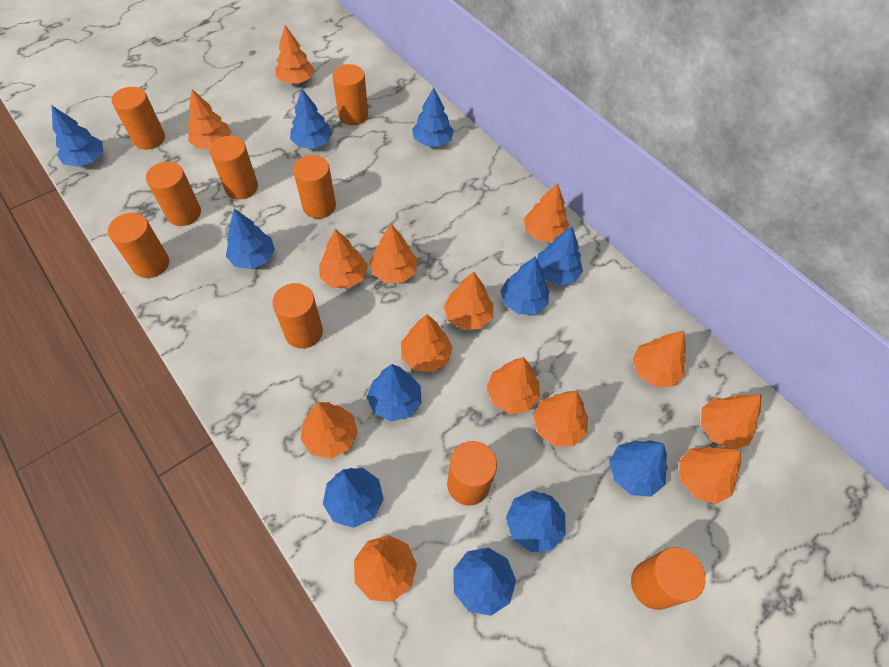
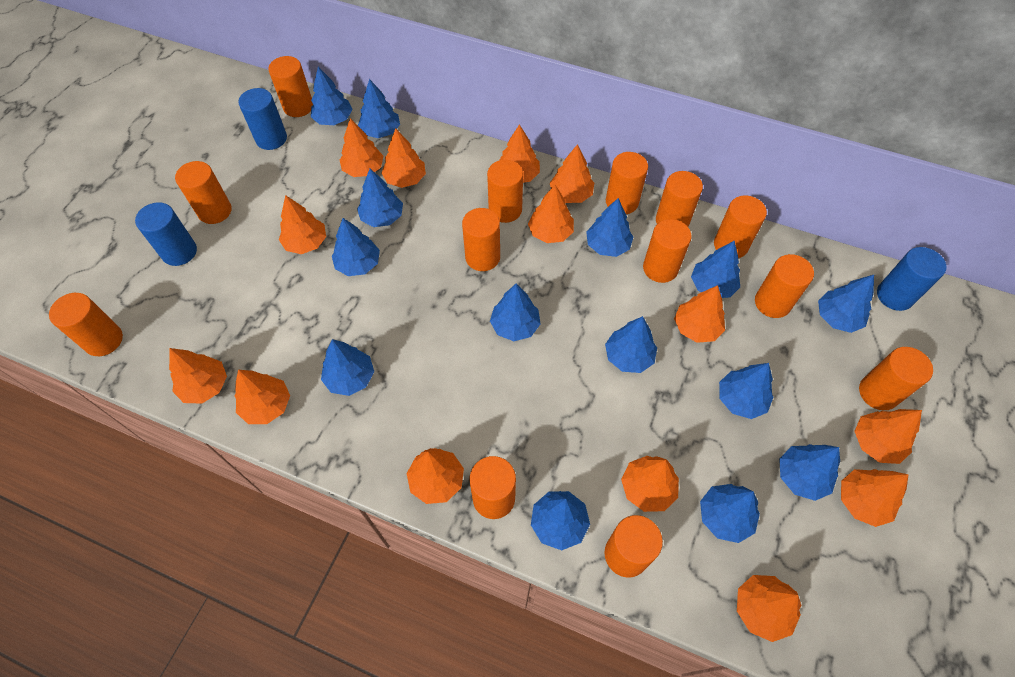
blue cylinder: 0 -> 3
blue tree: 11 -> 14
orange cylinder: 9 -> 13

